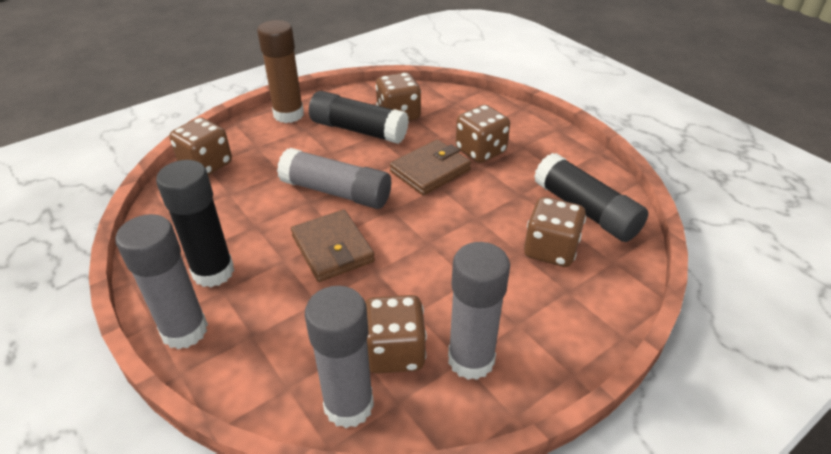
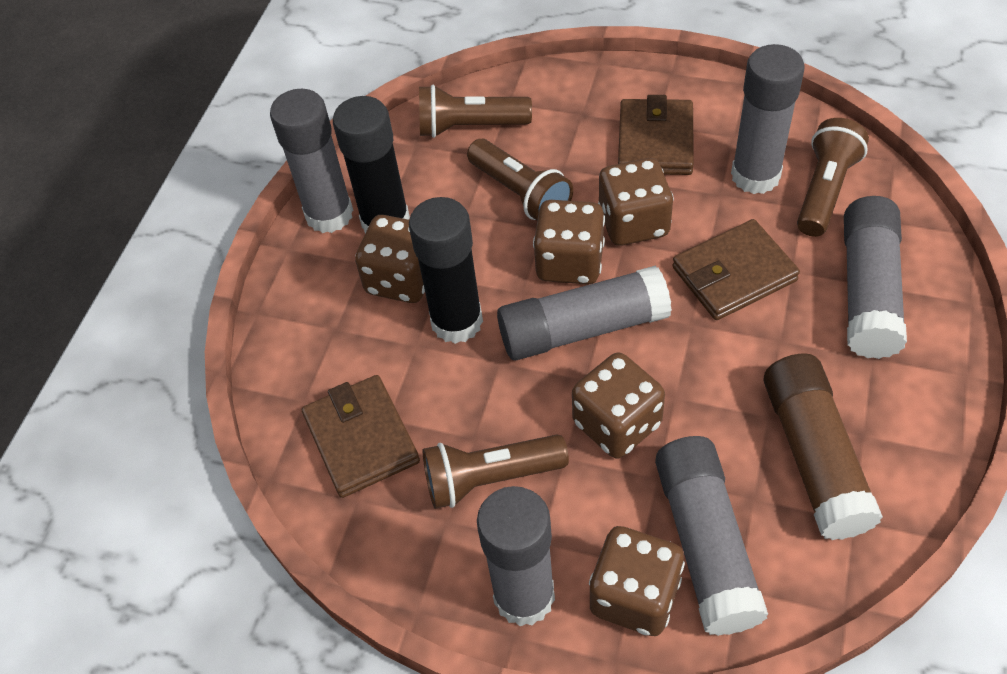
black glue stick: 3 -> 2
brown flashlight: 0 -> 4
brown wallet: 2 -> 3
grey glue stick: 4 -> 6

